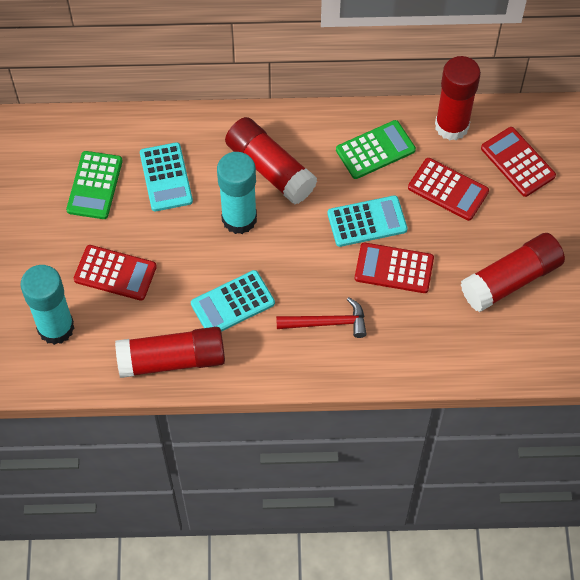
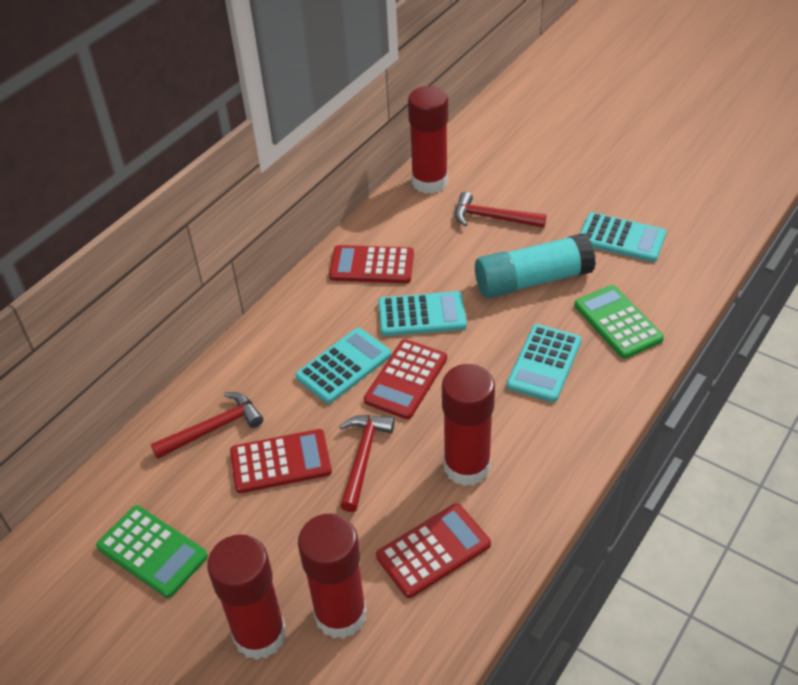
red hammer: 1 -> 3
turquoise calculator: 3 -> 4
turquoise glue stick: 2 -> 1

